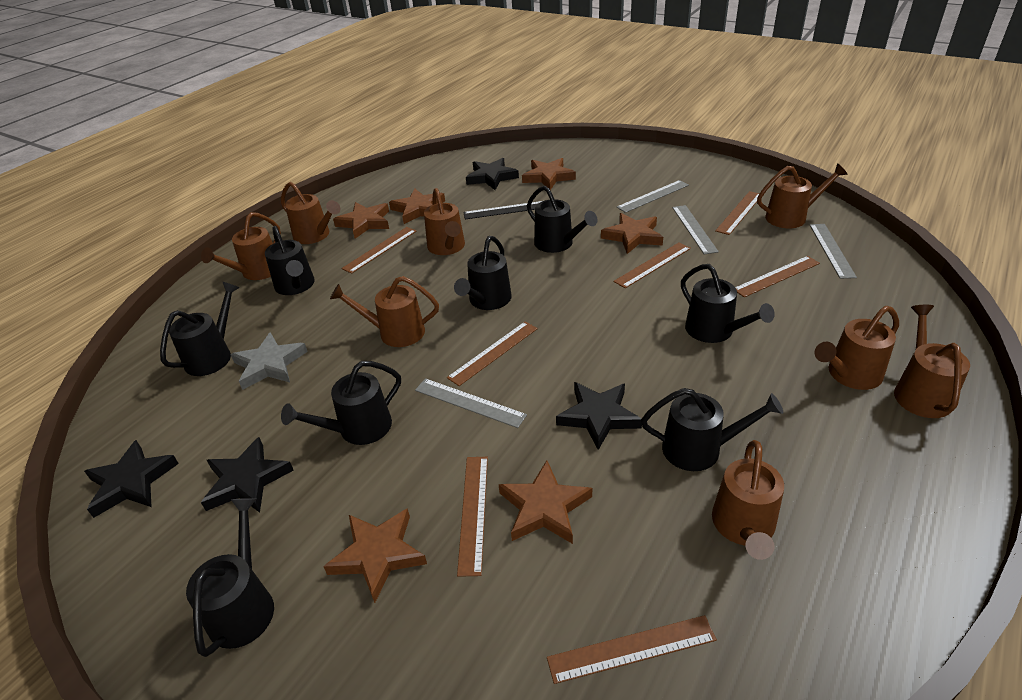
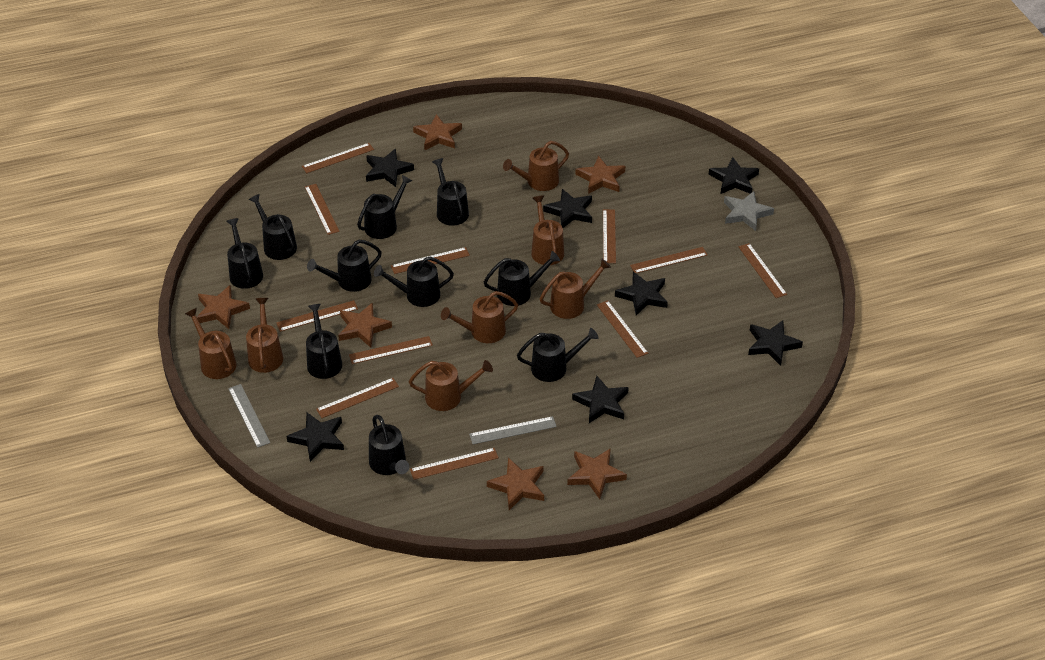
black ruler: 1 -> 0
black star: 4 -> 7
black watering can: 8 -> 10
brown ruler: 7 -> 11
brown watering can: 8 -> 7
grey ruler: 4 -> 2

